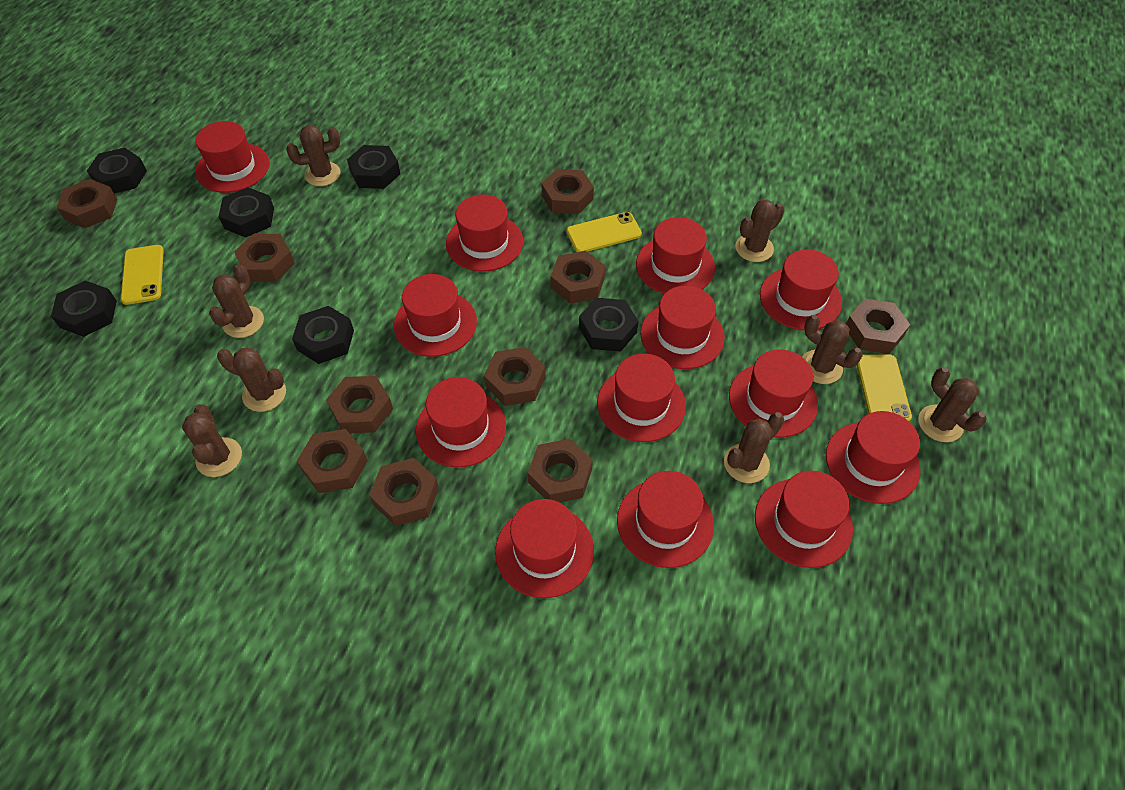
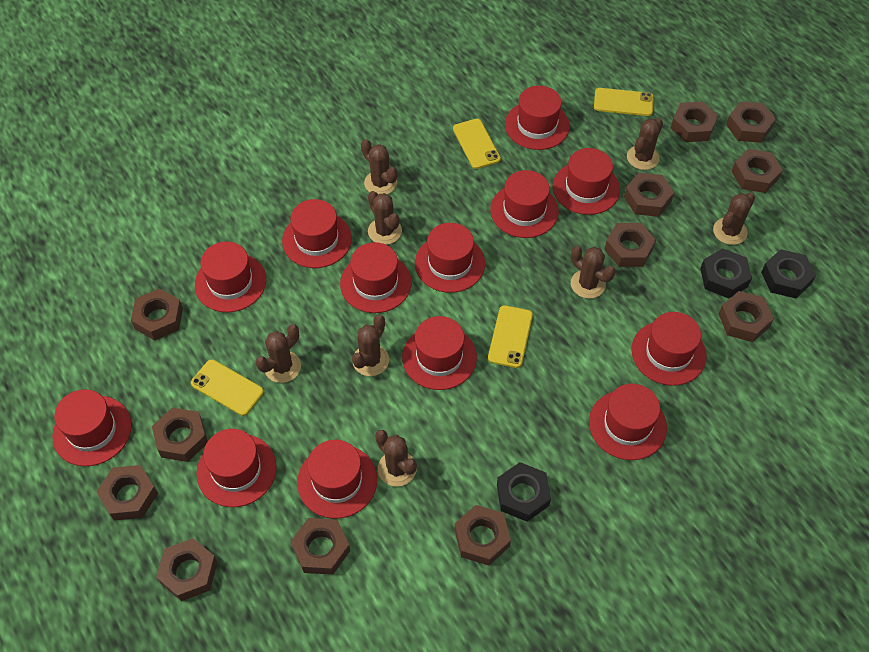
black nut: 6 -> 3
brown nut: 10 -> 12
yellow phone: 3 -> 4

